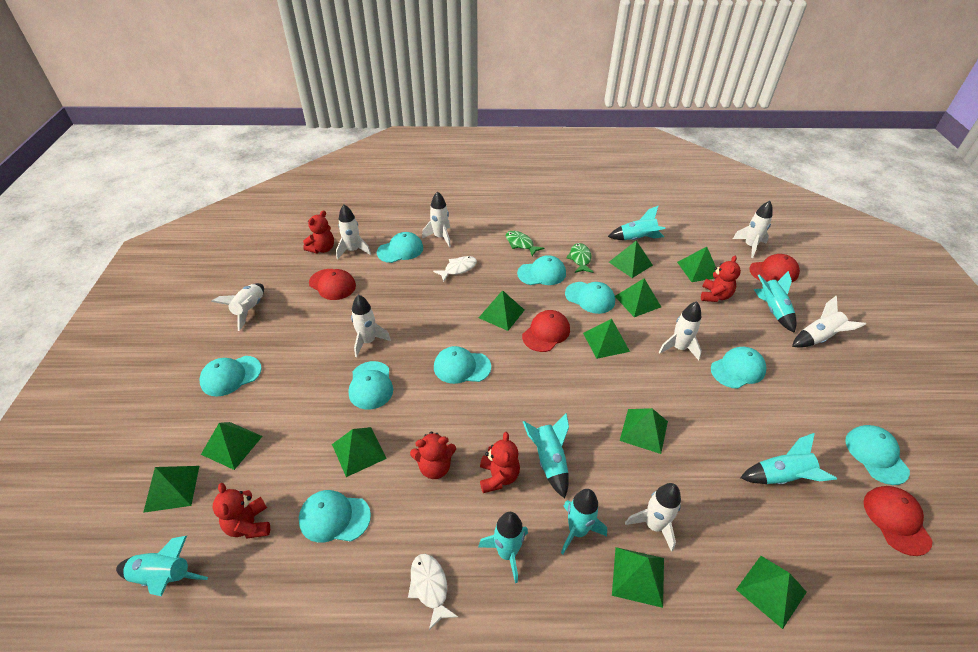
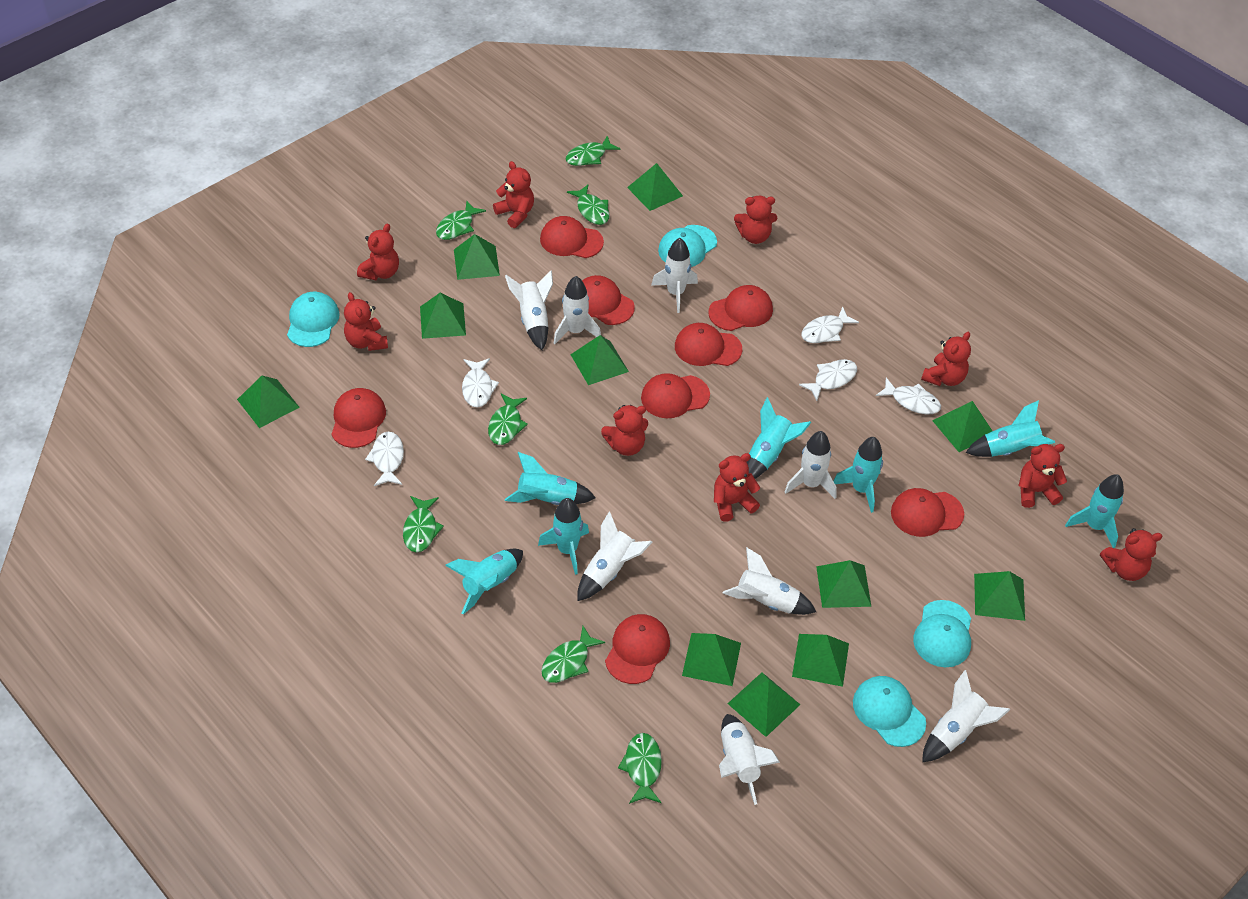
green fish: 2 -> 7
red cap: 4 -> 8
red teddy bear: 5 -> 9
turquoise cap: 9 -> 4
white fish: 2 -> 5

